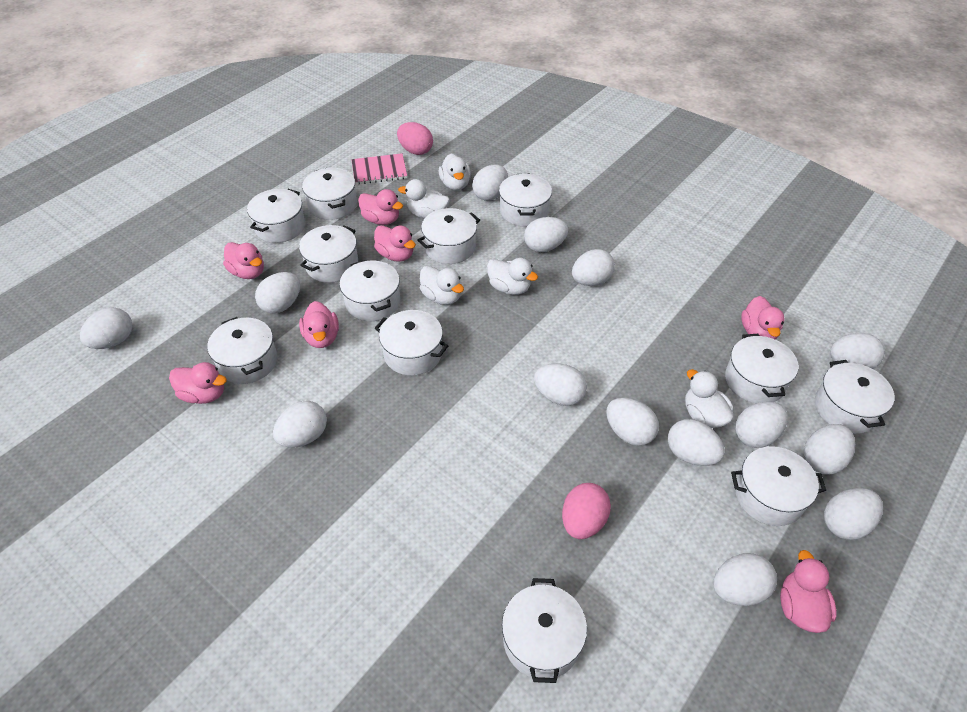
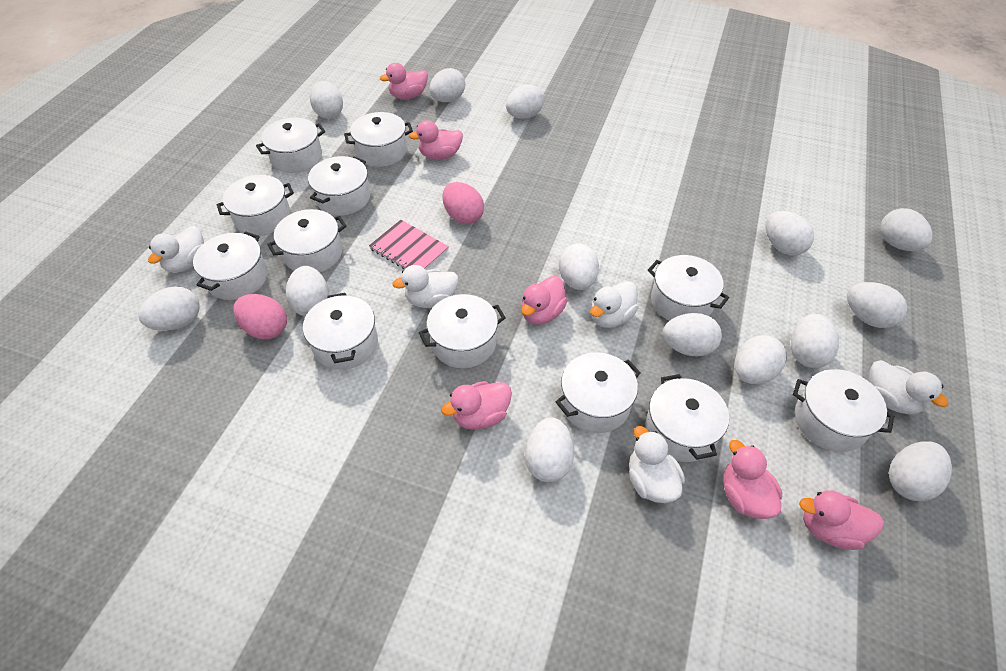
pink duck: 7 -> 6

